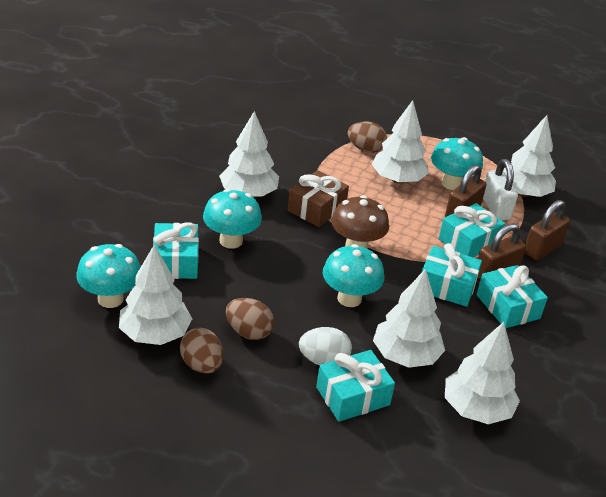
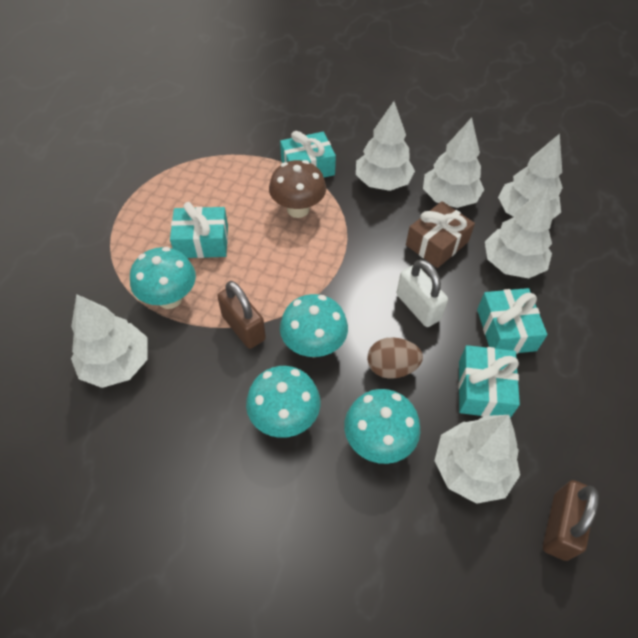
brown egg: 3 -> 1
brown padlock: 3 -> 2
turquoise gift: 5 -> 4
white egg: 1 -> 0

